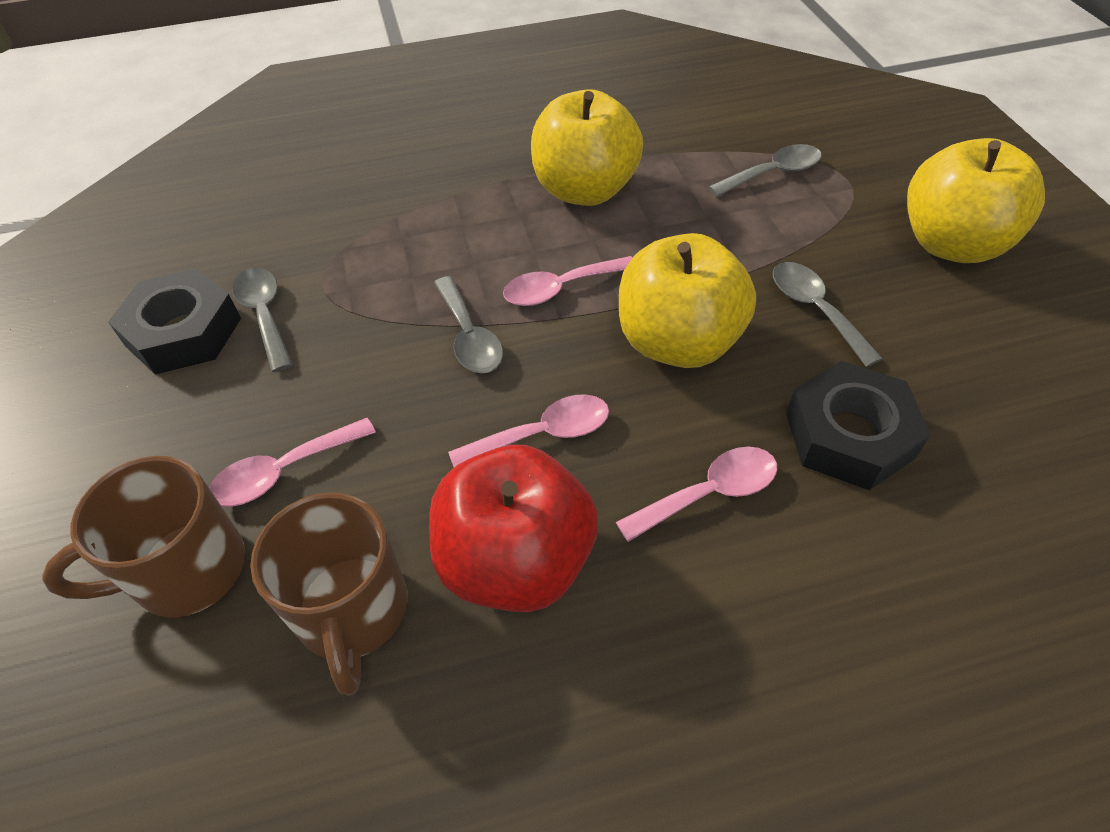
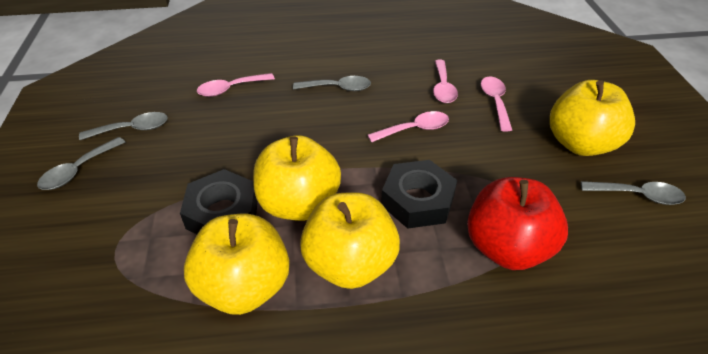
brown mug: 2 -> 0
yellow apple: 3 -> 4

